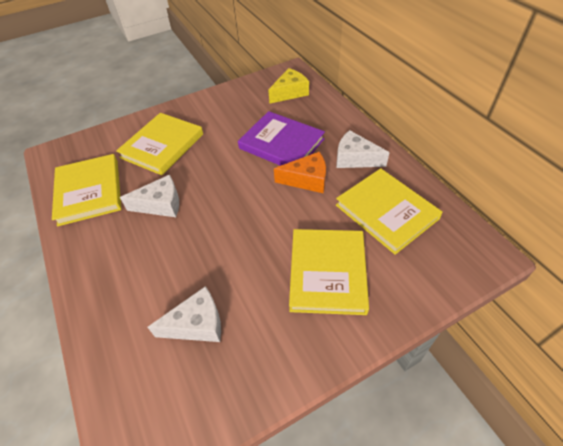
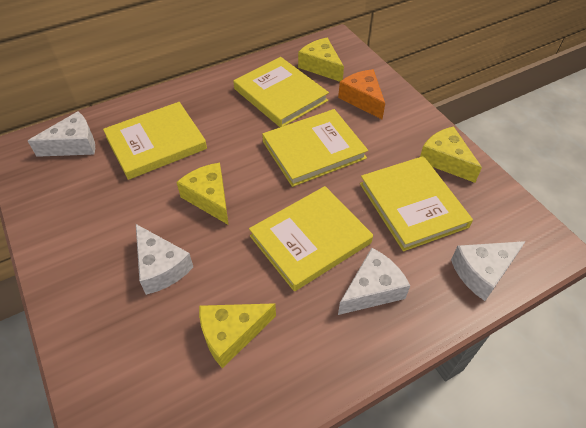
purple book: 1 -> 0
white cheese: 3 -> 4
yellow book: 4 -> 5
yellow cheese: 1 -> 4

